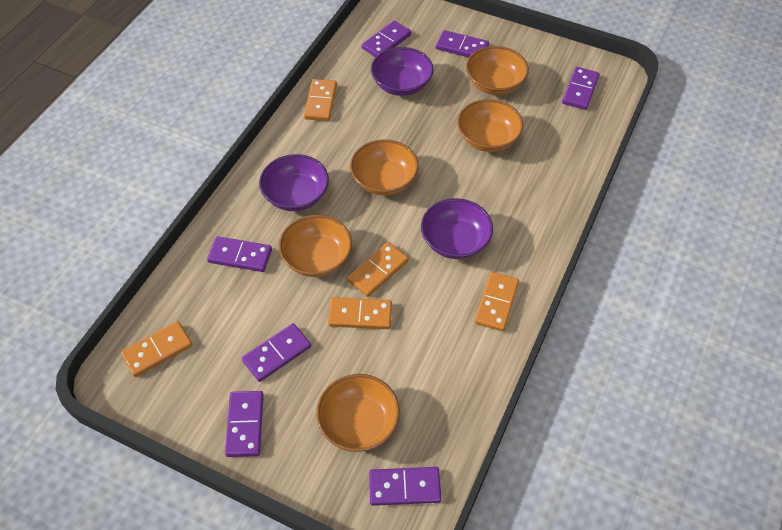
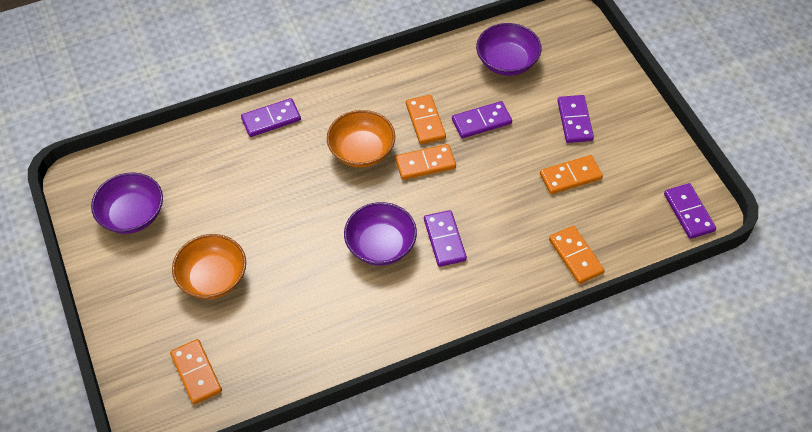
orange bowl: 5 -> 2
purple domino: 7 -> 5

